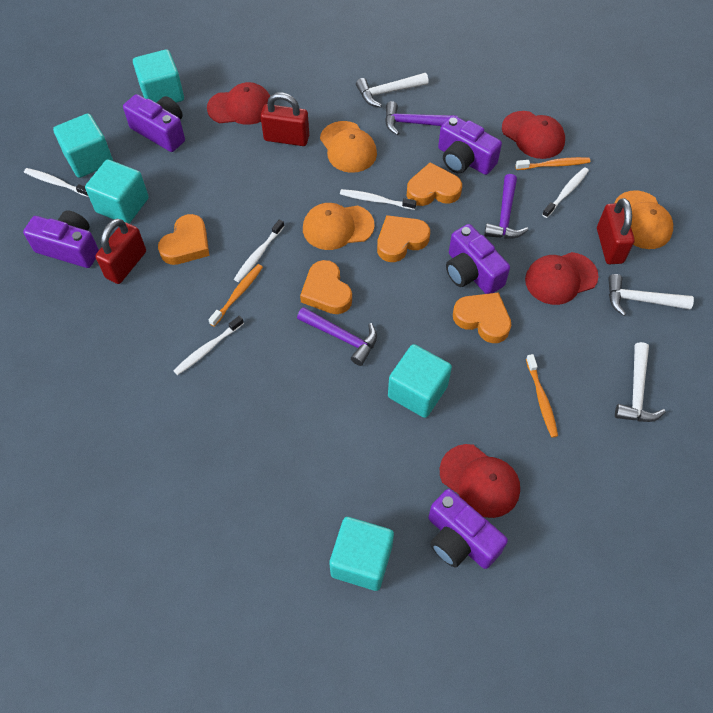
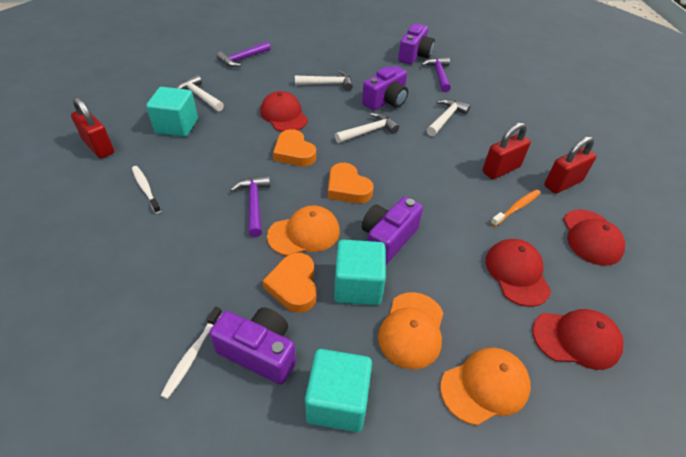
orange heart: 5 -> 3
orange toothbrush: 3 -> 1
purple camera: 5 -> 4
turquoise cube: 5 -> 3
white hammer: 3 -> 4
white toothbrush: 5 -> 2

